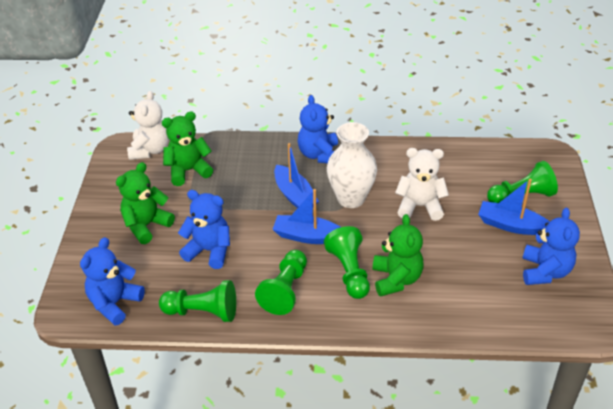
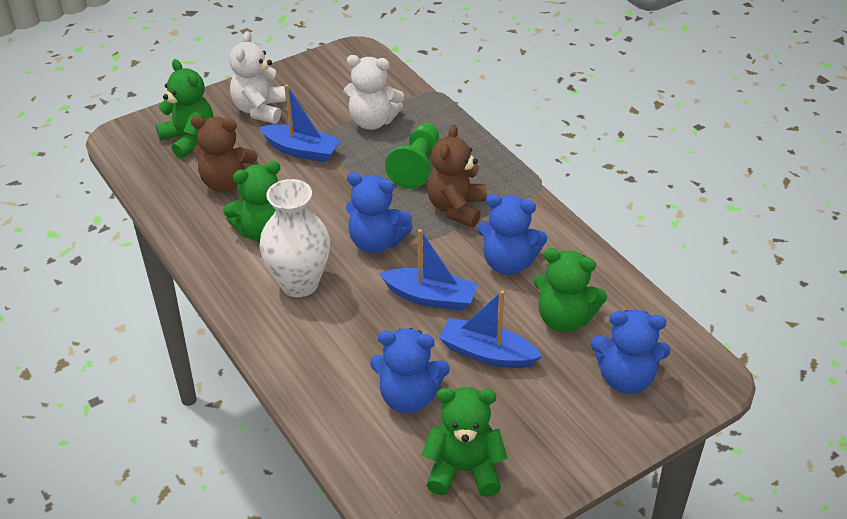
brown teddy bear: 0 -> 2
green pawn: 4 -> 1
green teddy bear: 3 -> 4

